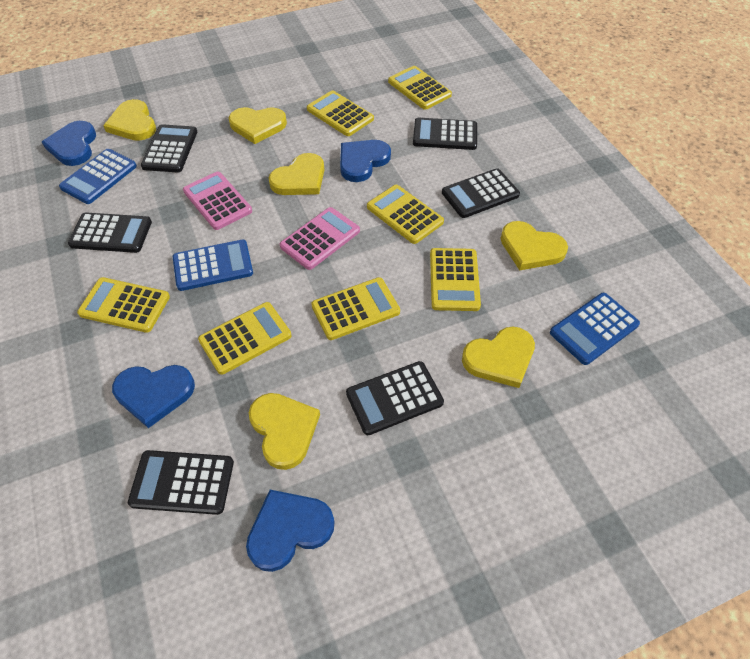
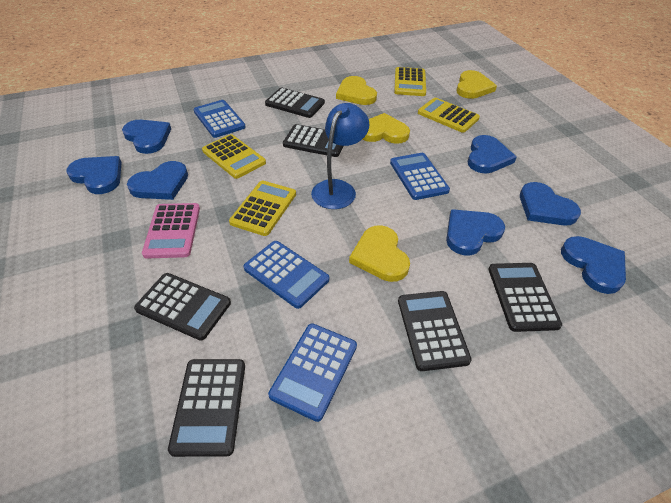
blue calculator: 3 -> 4
blue heart: 4 -> 7
blue lamp: 0 -> 1
pink calculator: 2 -> 1
yellow calculator: 7 -> 4
yellow heart: 6 -> 4

